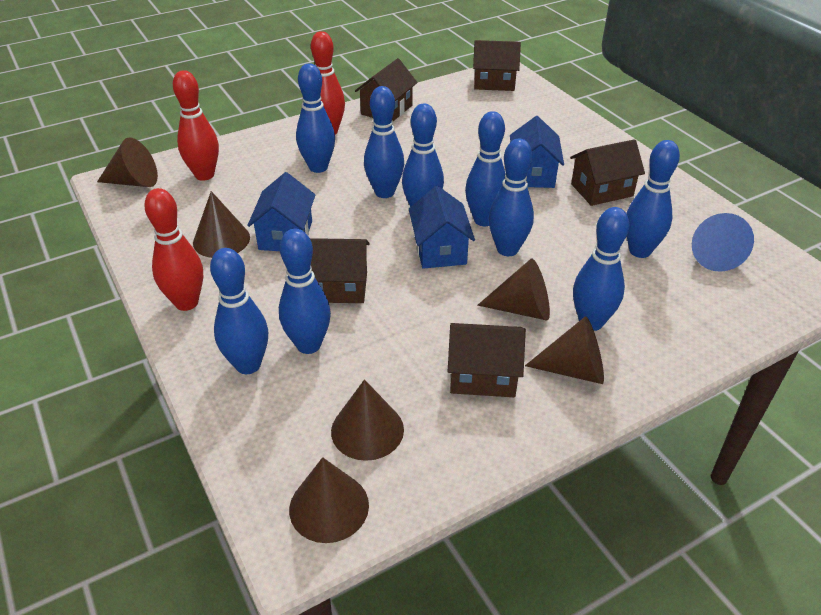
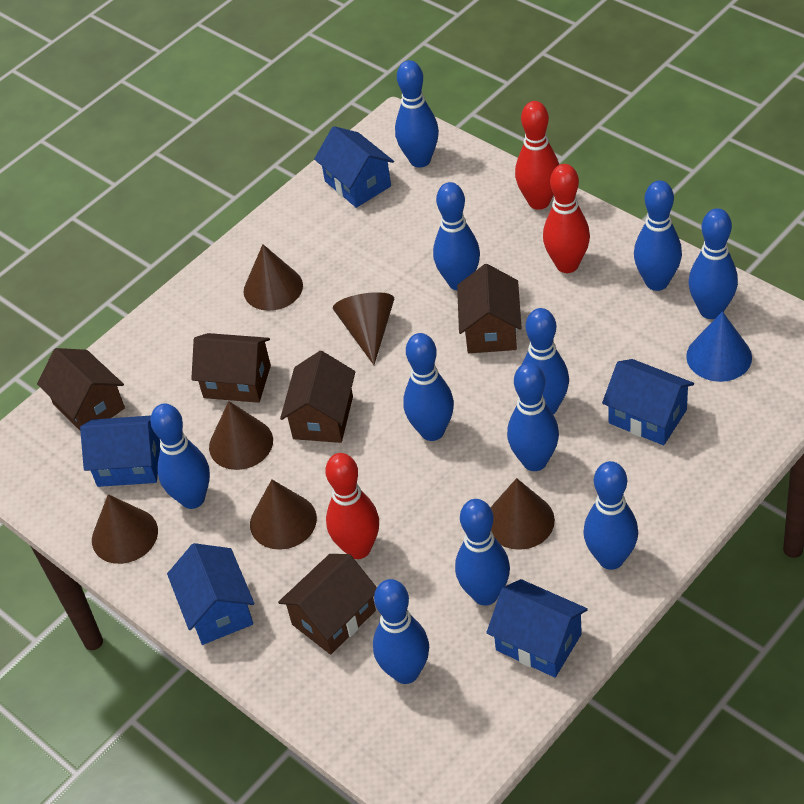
blue bowling pin: 9 -> 11
blue house: 3 -> 5

